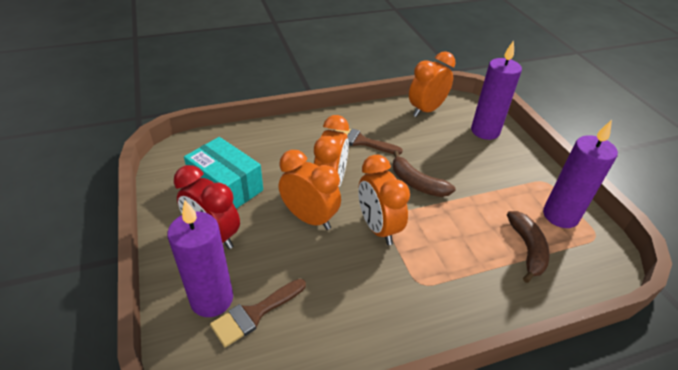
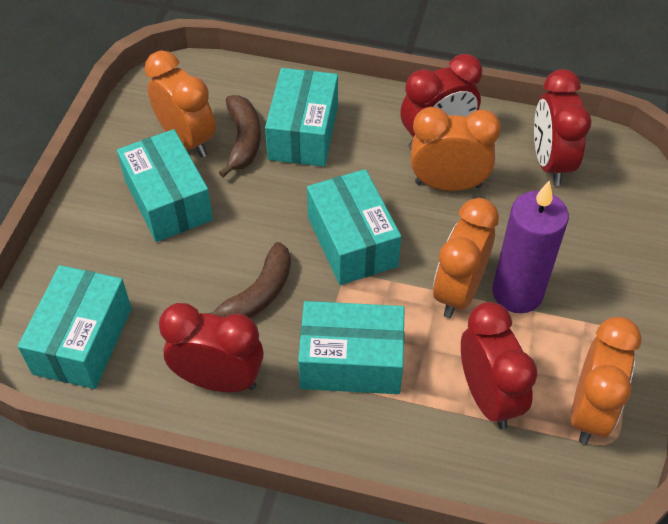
brown brush: 2 -> 0
purple candle: 3 -> 1
red clock: 1 -> 4
turquoise box: 1 -> 5

